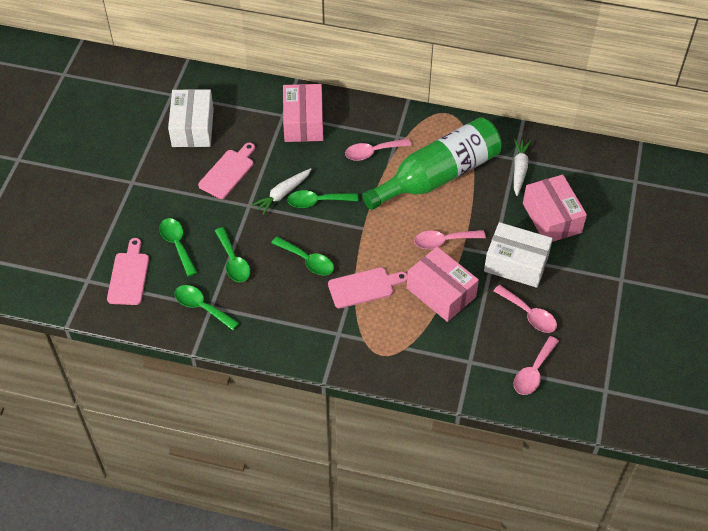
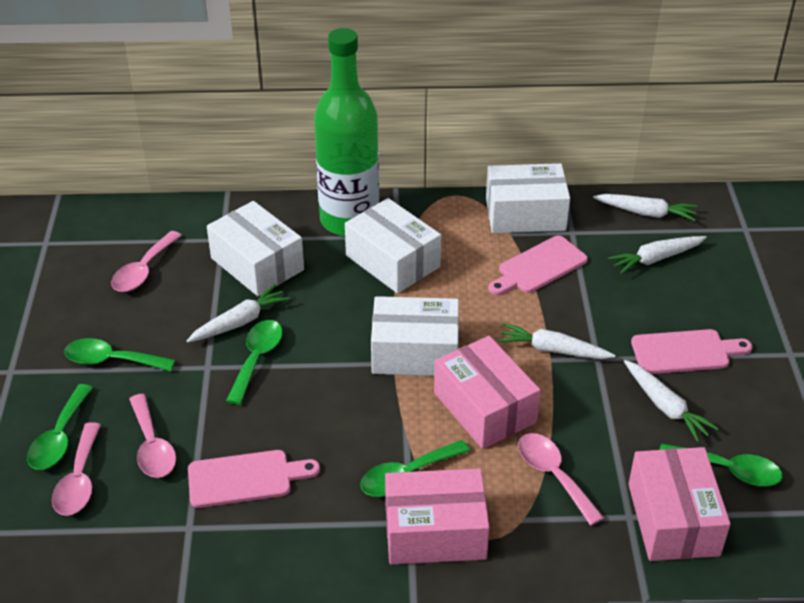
white box: 2 -> 4
white carrot: 2 -> 5

